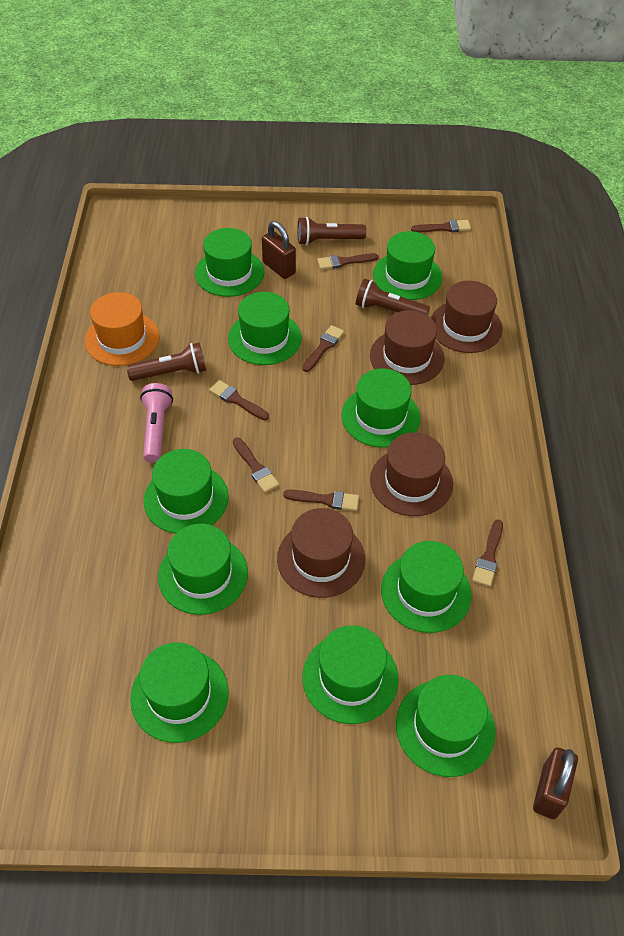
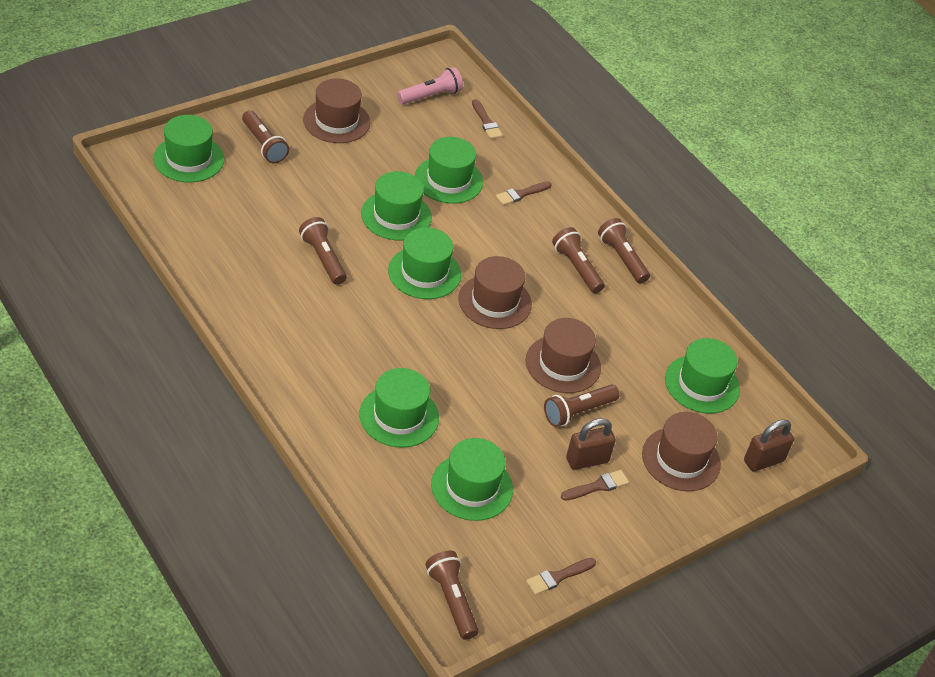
brown brush: 7 -> 4
brown flashlight: 3 -> 6
green hat: 10 -> 7
orange hat: 1 -> 0

